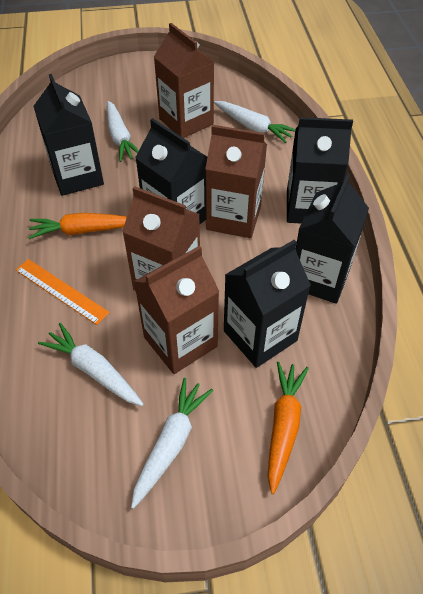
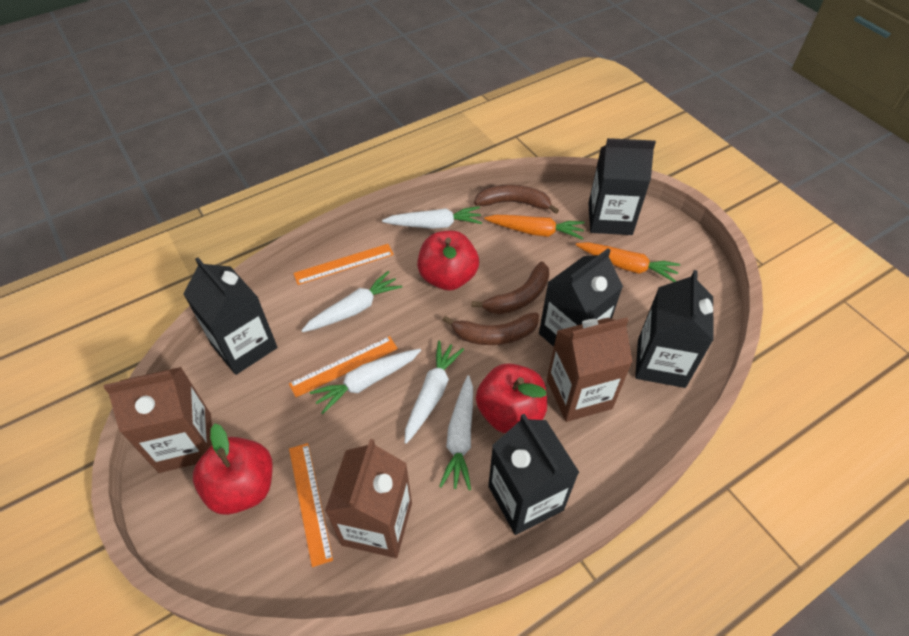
brown banana: 0 -> 3
brown carton: 4 -> 3
orange ruler: 1 -> 3
red apple: 0 -> 3
white carrot: 4 -> 5

